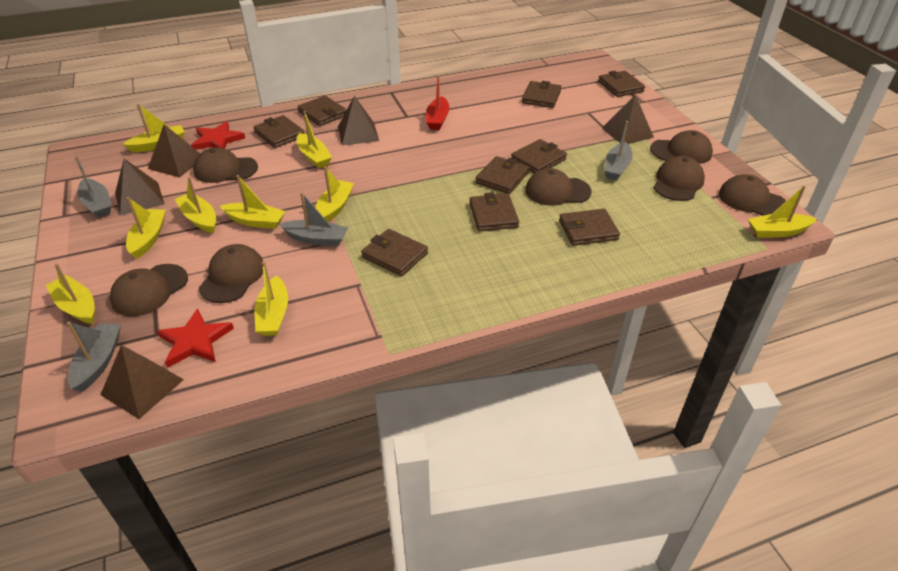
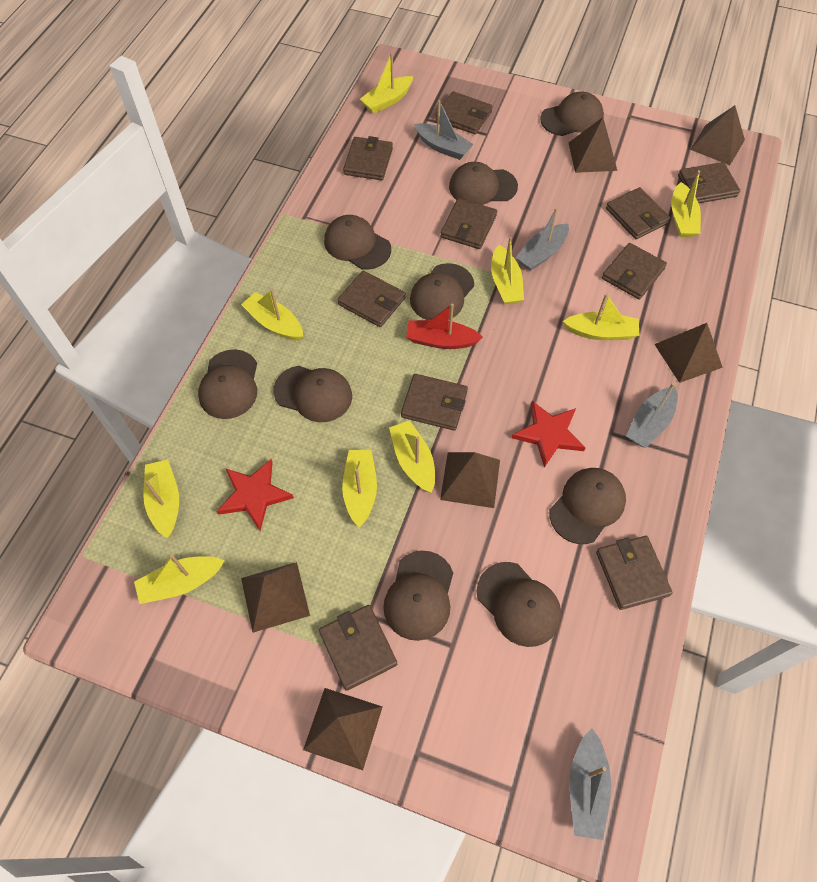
brown cap: 7 -> 9
brown pyramid: 5 -> 6
brown wallet: 9 -> 10

